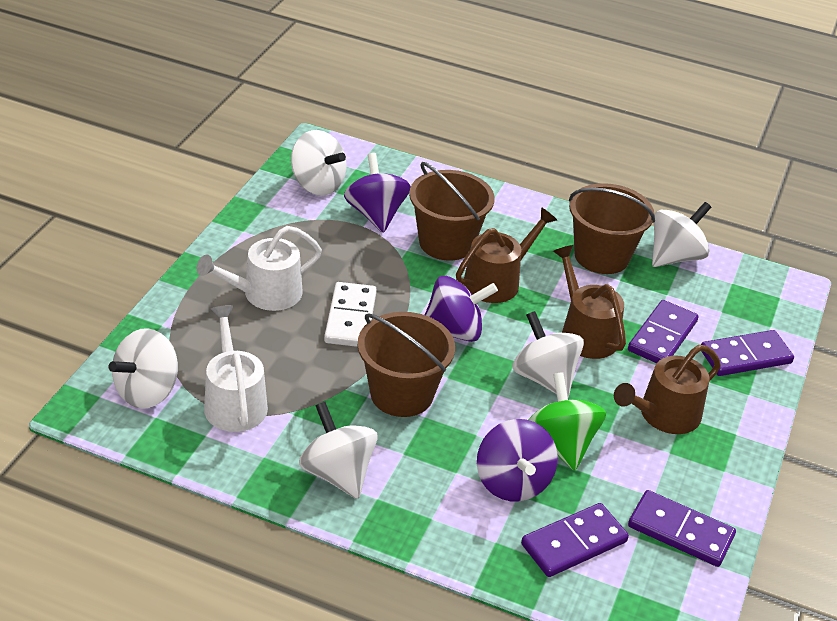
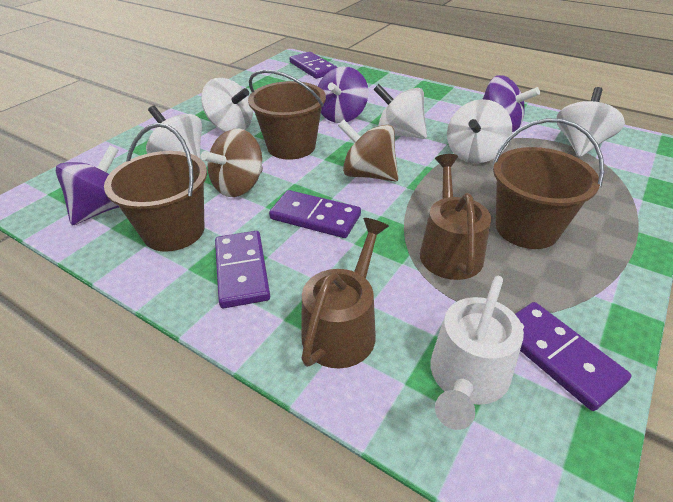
brown spinning top: 0 -> 2
brown watering can: 3 -> 2
green spinning top: 1 -> 0
white domino: 1 -> 0
white watering can: 2 -> 1

